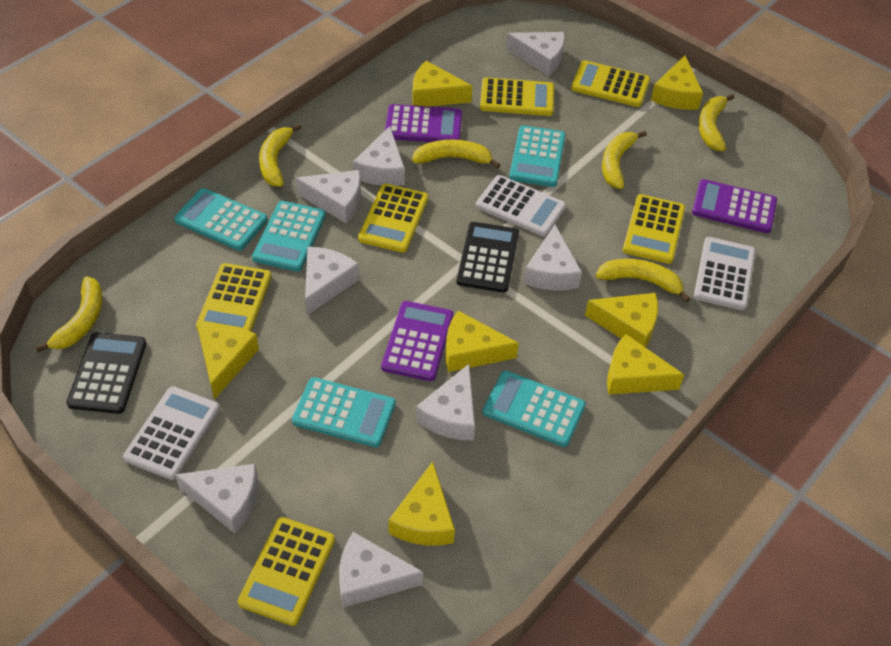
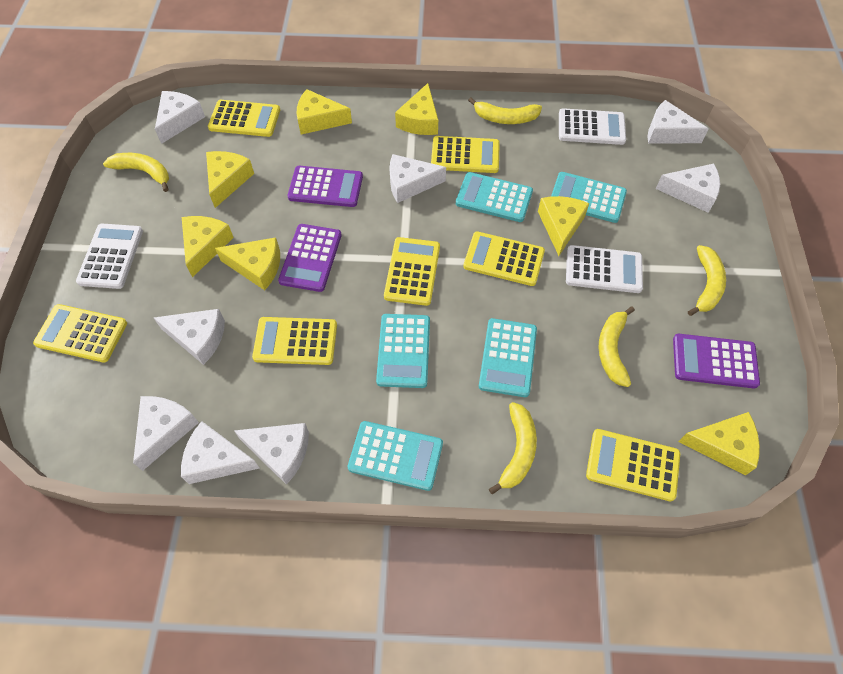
black calculator: 2 -> 0
yellow banana: 6 -> 5
yellow calculator: 6 -> 7

